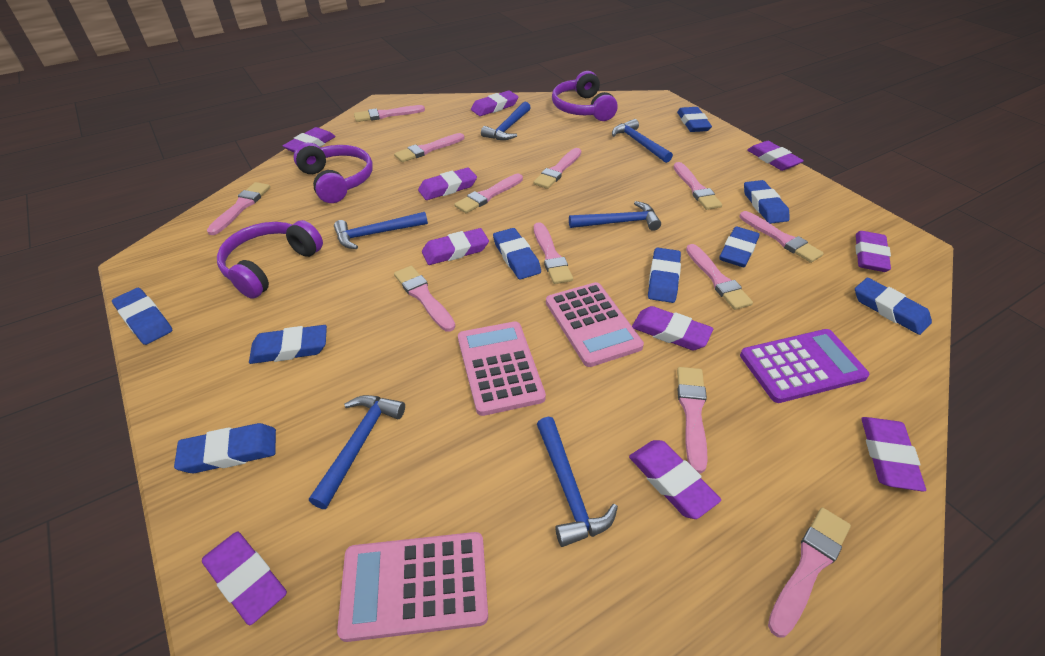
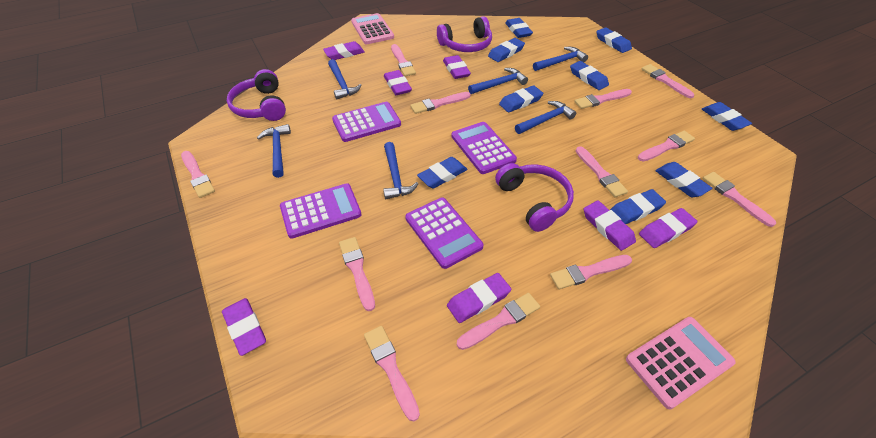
pink calculator: 3 -> 2
purple calculator: 1 -> 4
purple eraser: 10 -> 7

